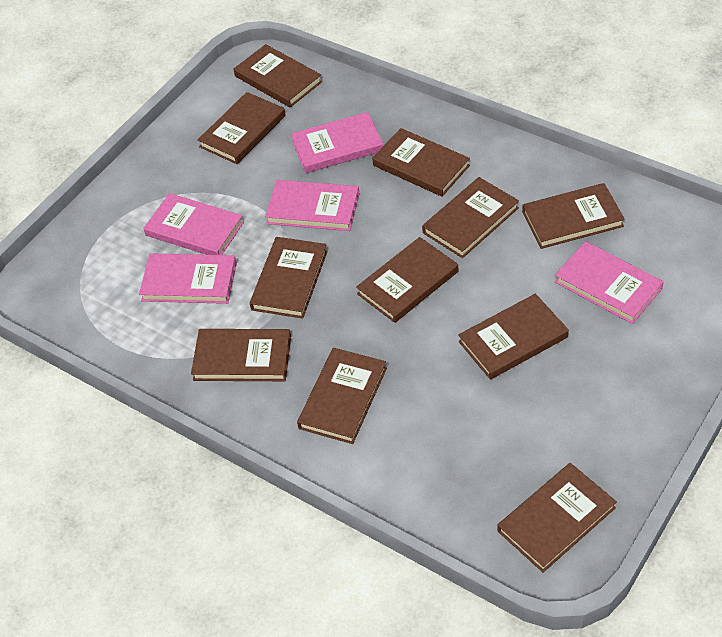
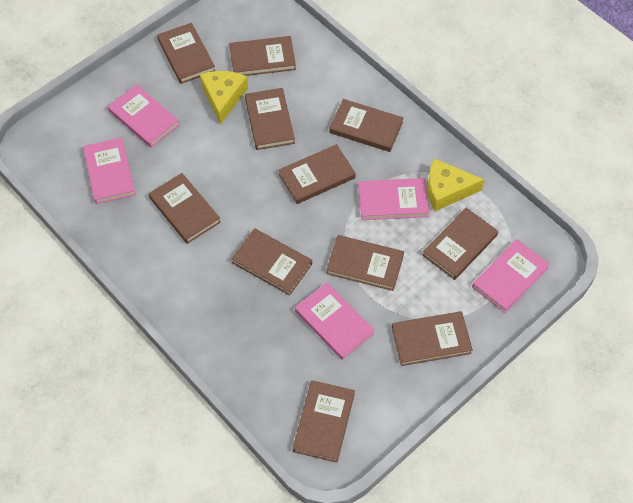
yellow cheese: 0 -> 2

